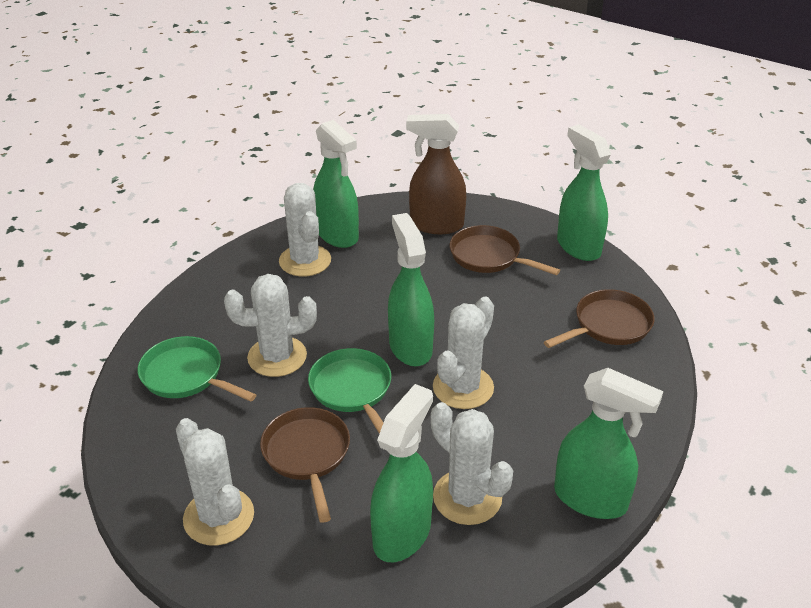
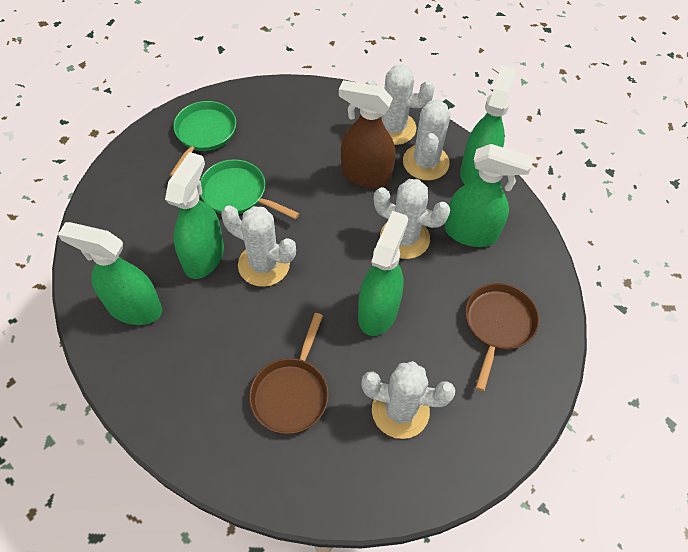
brown pan: 3 -> 2

